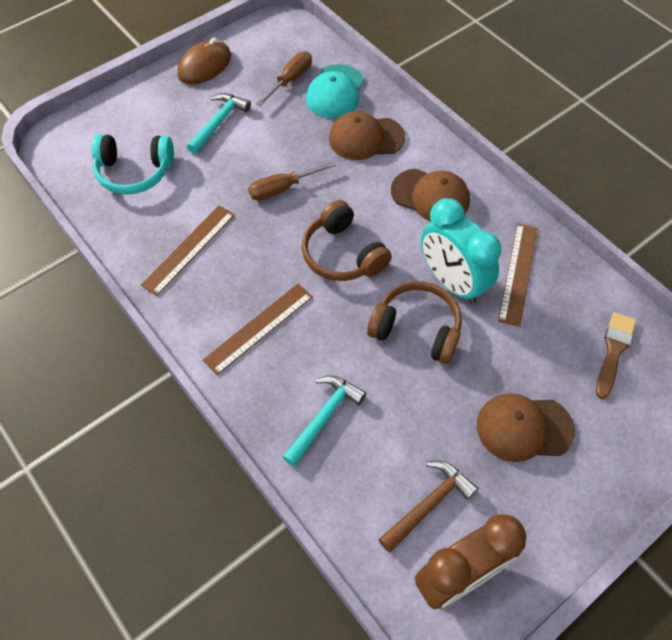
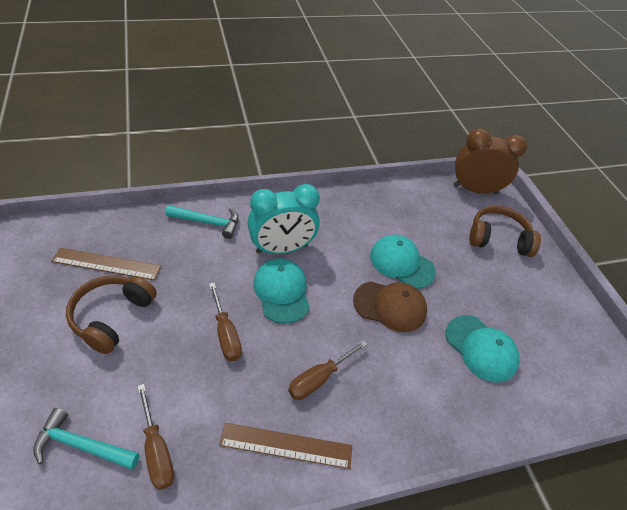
brown brush: 1 -> 0
brown cap: 3 -> 1
brown hammer: 1 -> 0
brown mouse: 1 -> 0
brown ruler: 3 -> 2
brown screwdriver: 2 -> 3
turquoise cap: 1 -> 3
turquoise headphones: 1 -> 0

